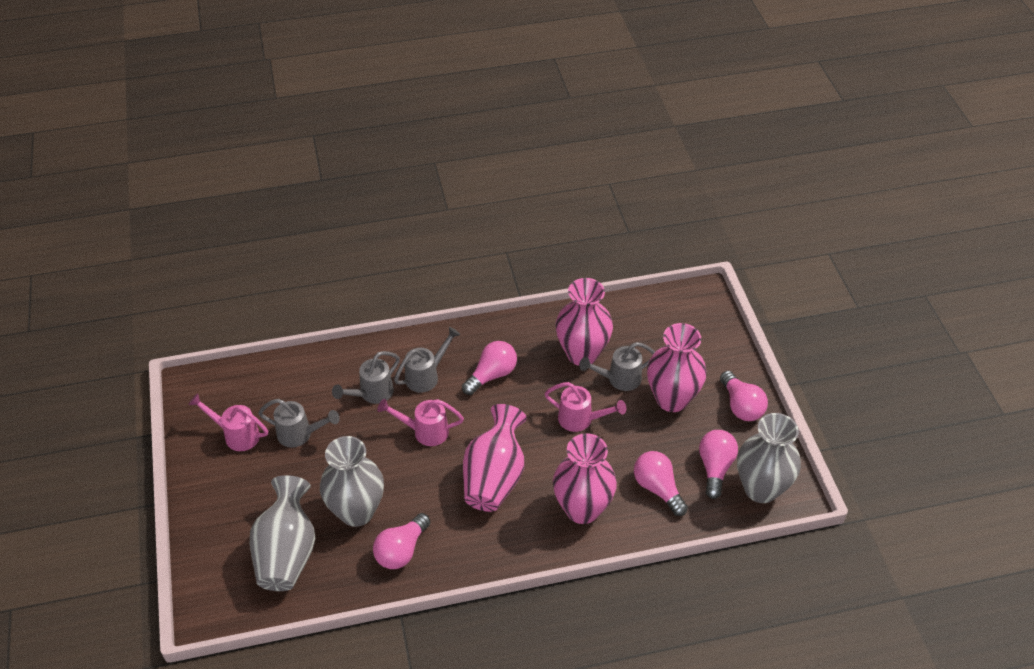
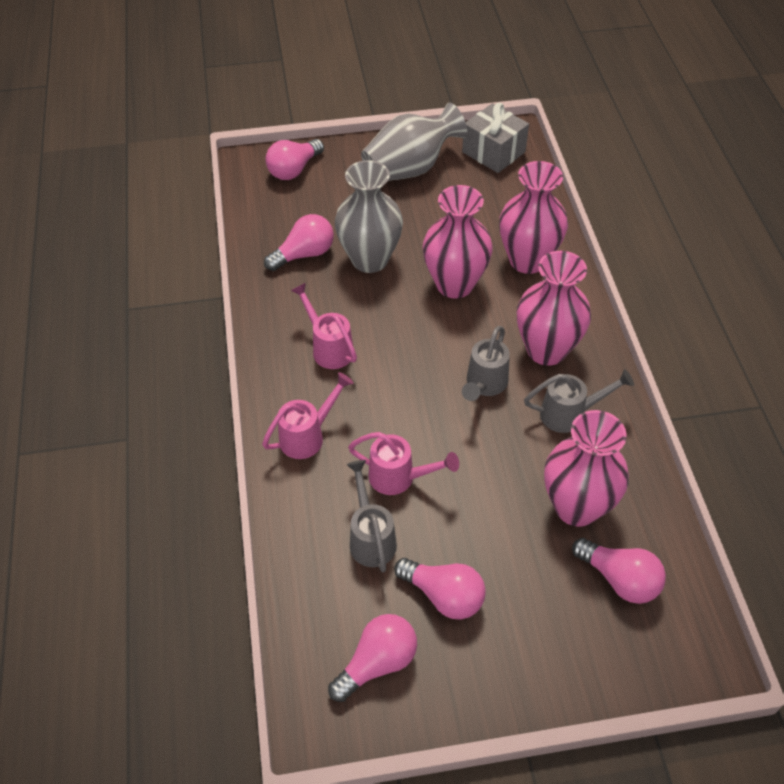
grey gift: 0 -> 1
grey vase: 3 -> 2
grey watering can: 4 -> 3

